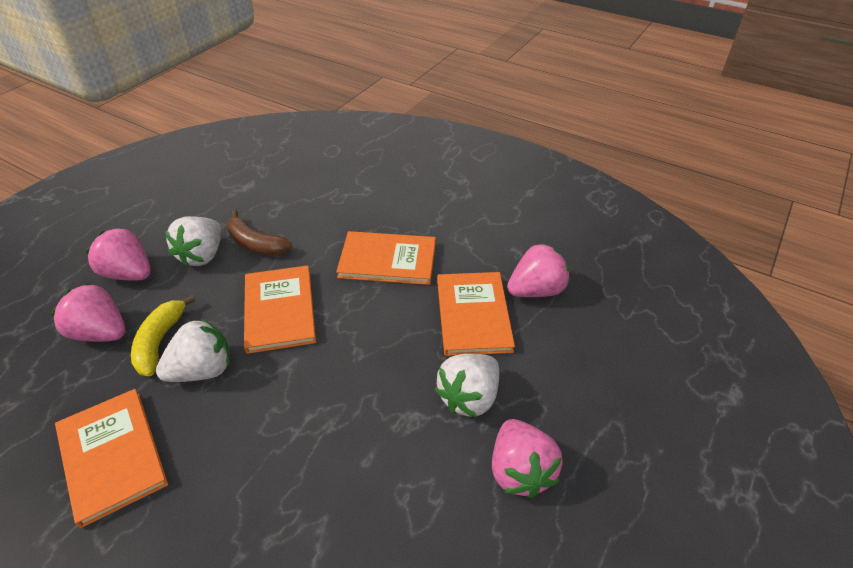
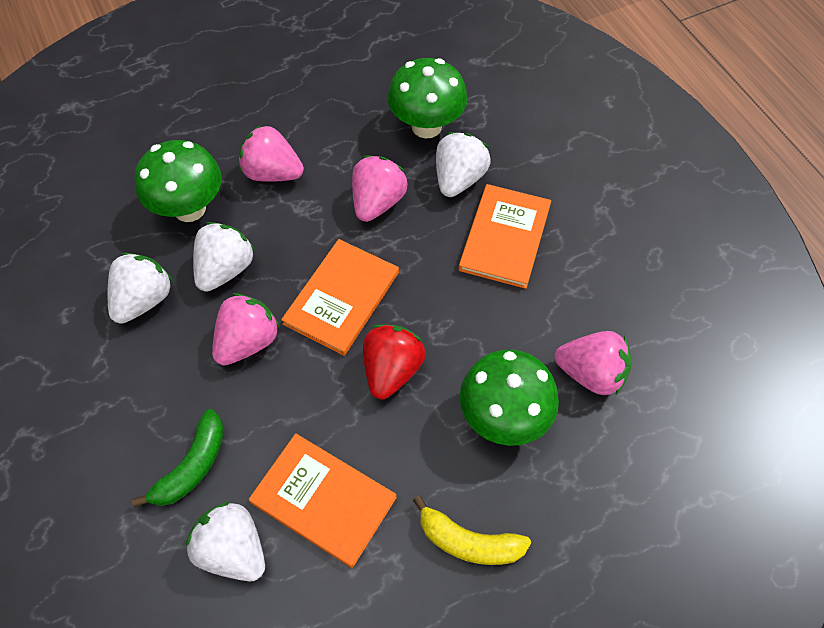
brown banana: 1 -> 0
green banana: 0 -> 1
green mushroom: 0 -> 3
orange book: 4 -> 3
red strawberry: 0 -> 1
white strawberry: 3 -> 4

